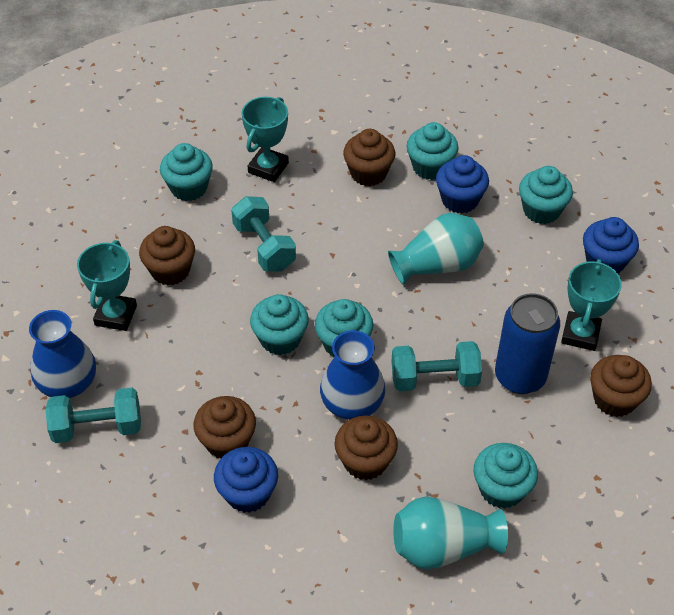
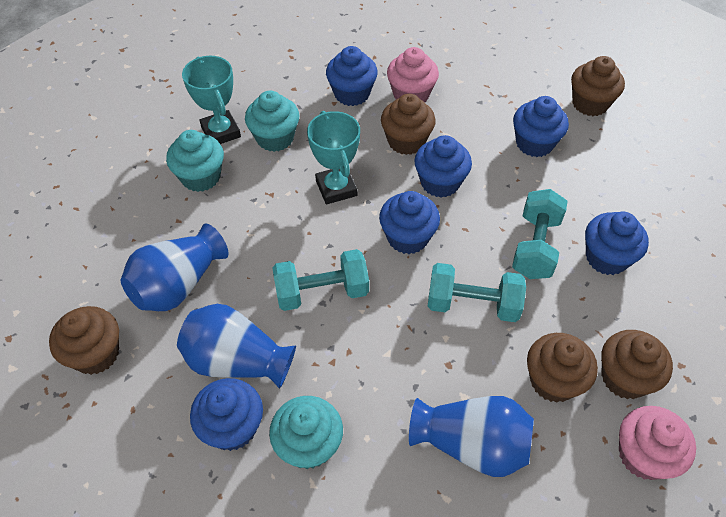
blue can: 1 -> 0
blue cupcake: 3 -> 6
blue vase: 2 -> 3
pink cupcake: 0 -> 2
turquoise cupcake: 6 -> 3
turquoise trophy: 3 -> 2
turquoise vase: 2 -> 0

